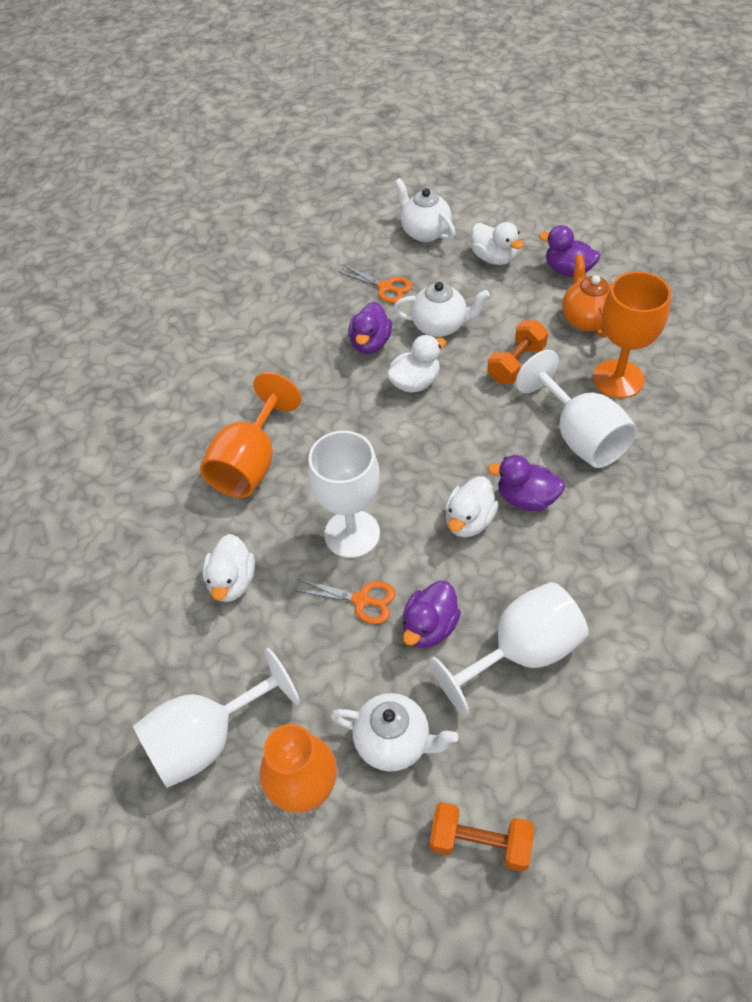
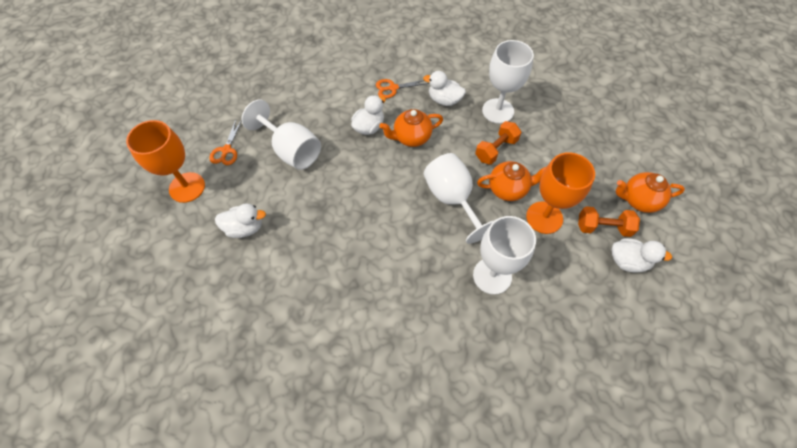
orange teapot: 1 -> 3
orange vase: 1 -> 0
purple duck: 4 -> 0
white teapot: 3 -> 0

